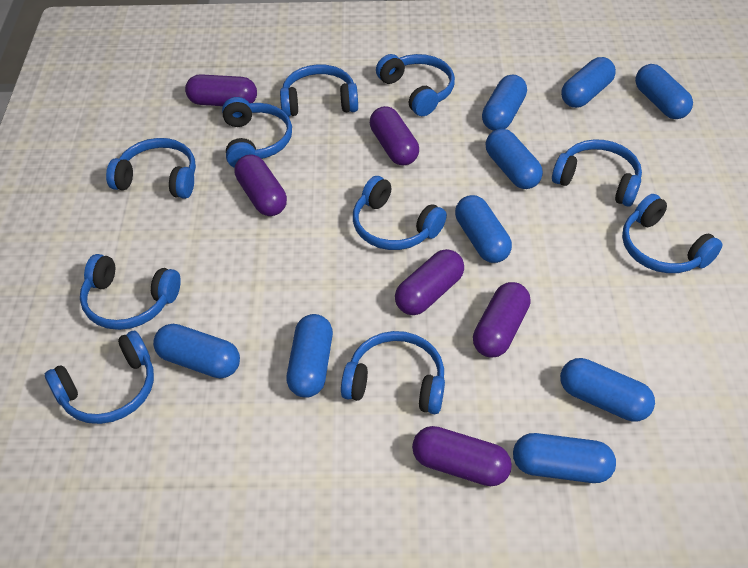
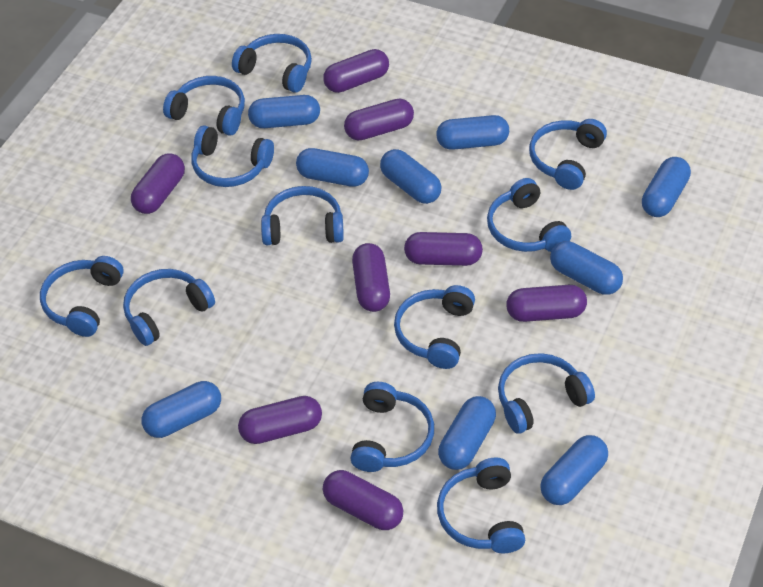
blue headphones: 10 -> 12
purple capsule: 6 -> 8

